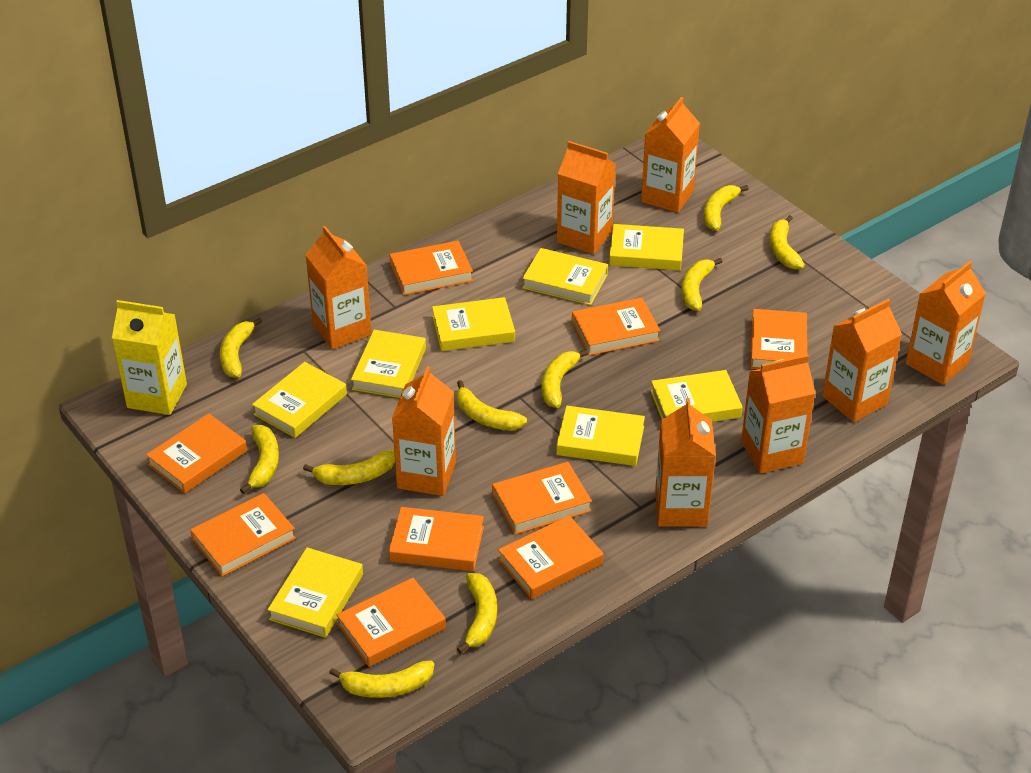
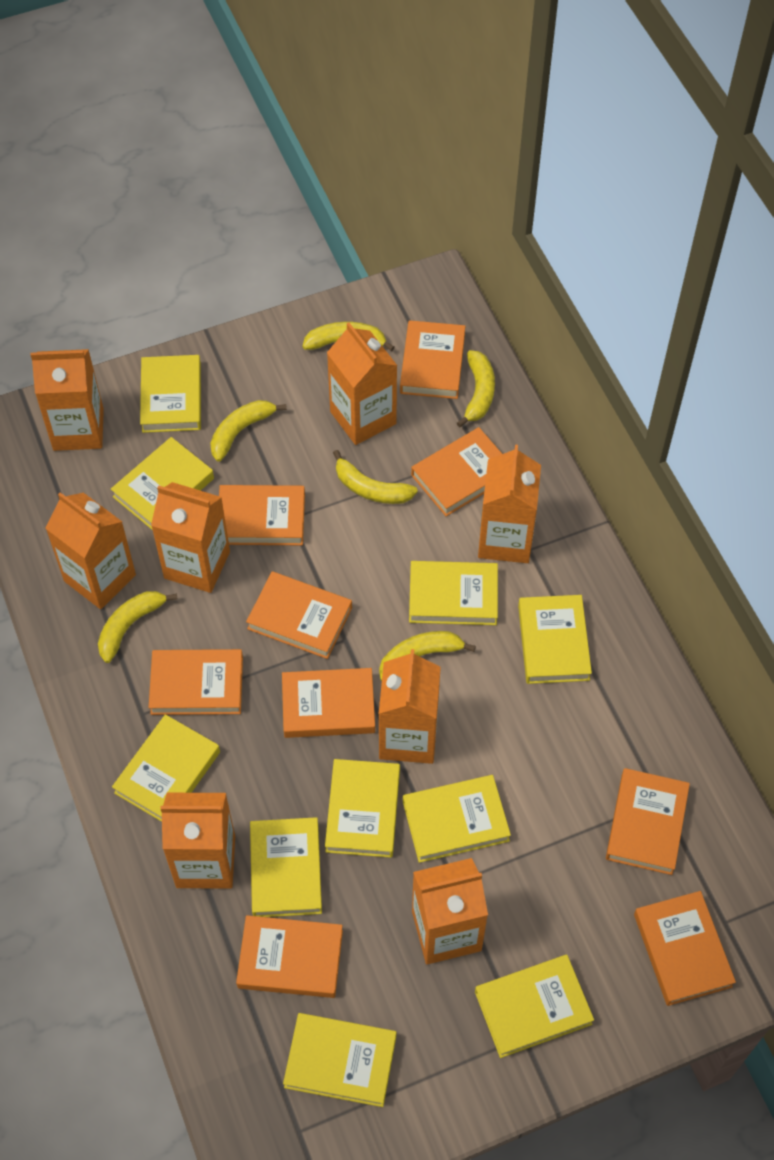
yellow banana: 10 -> 6
yellow book: 8 -> 10
yellow carton: 1 -> 0

